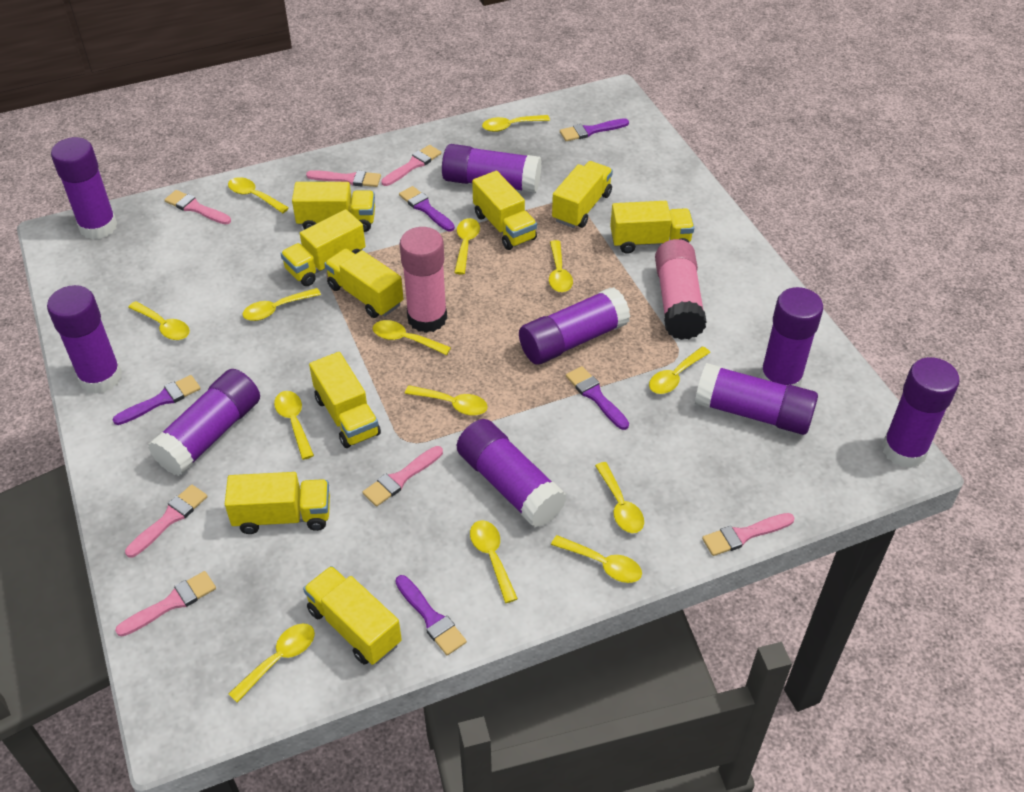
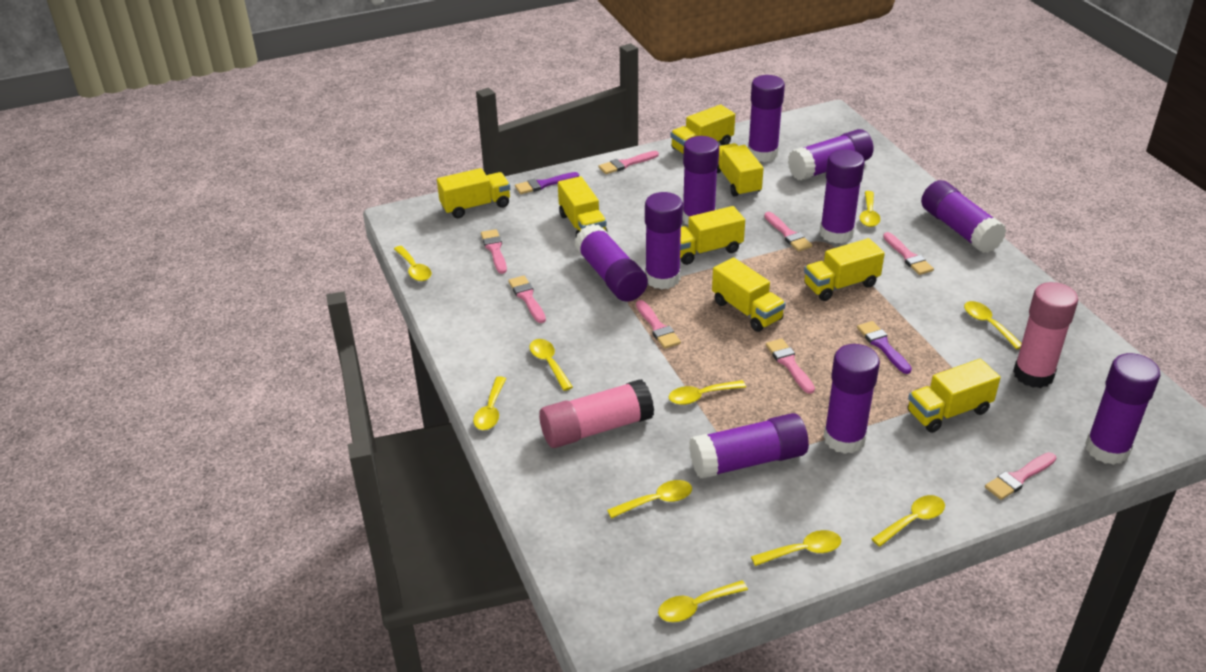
pink brush: 7 -> 8
purple brush: 5 -> 2
purple glue stick: 9 -> 10
yellow spoon: 14 -> 10
yellow truck: 9 -> 8

